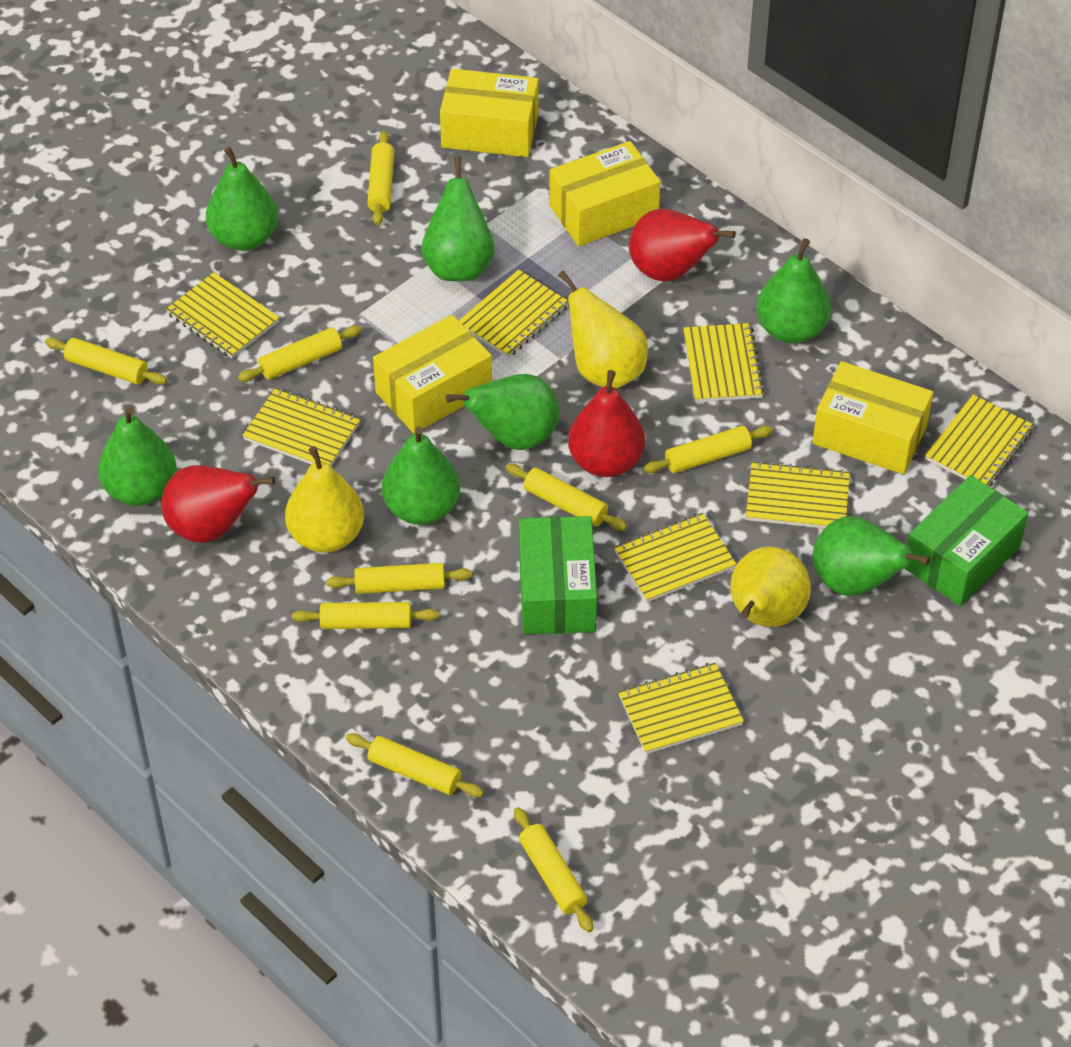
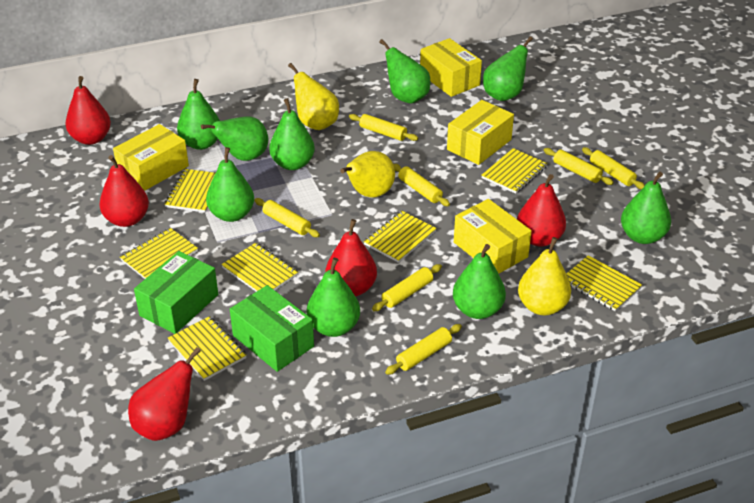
green pear: 7 -> 9
red pear: 3 -> 5
yellow notebook: 8 -> 7
yellow rolling pin: 9 -> 7

